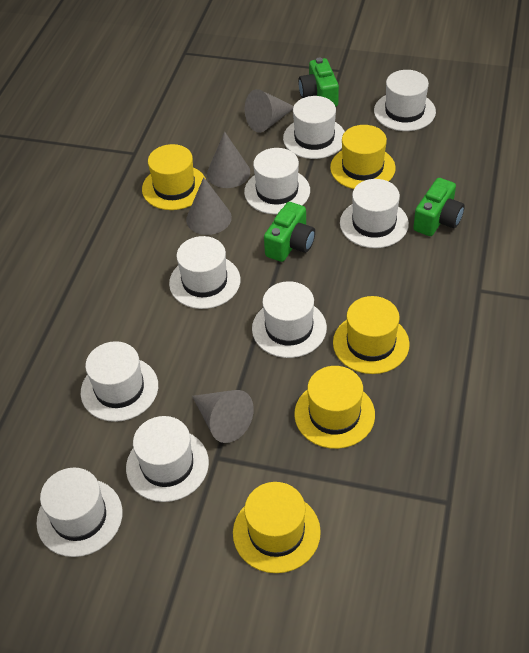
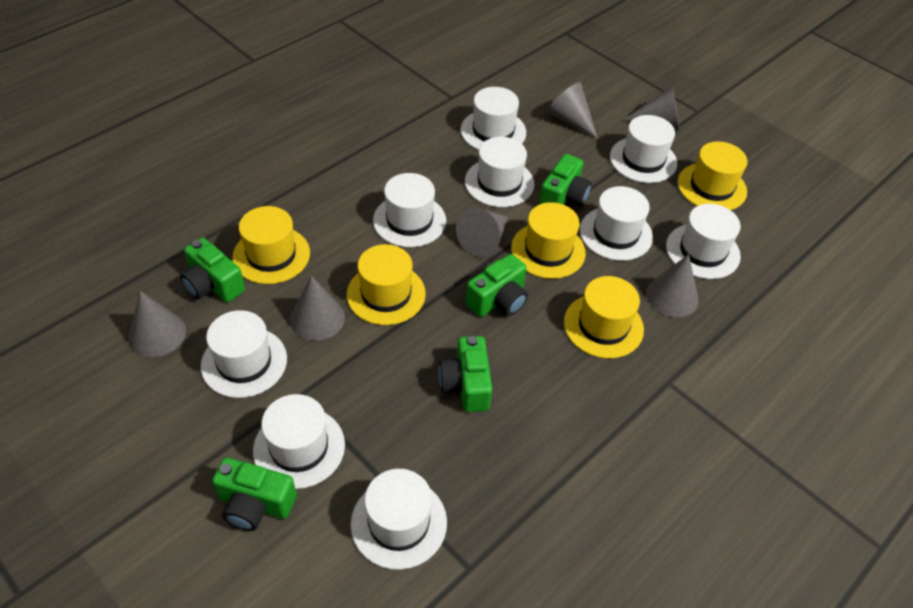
green camera: 3 -> 5
grey cone: 4 -> 6

